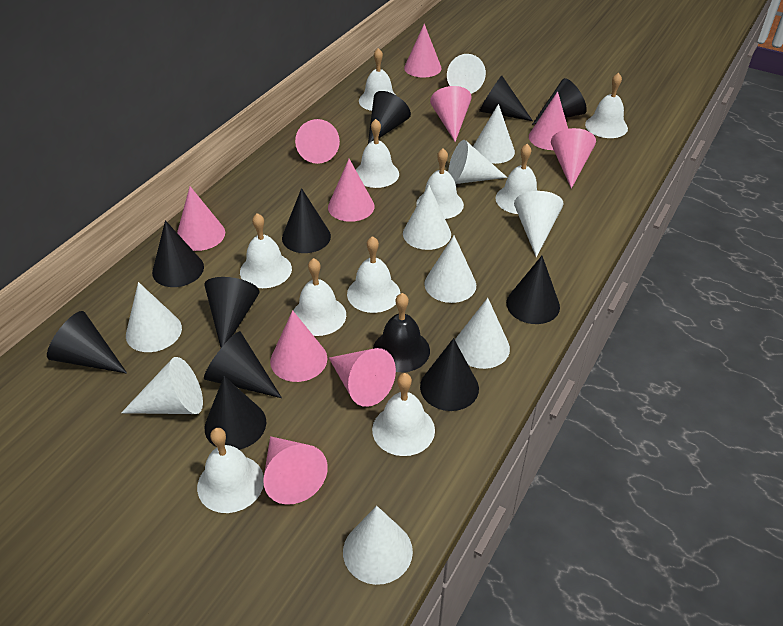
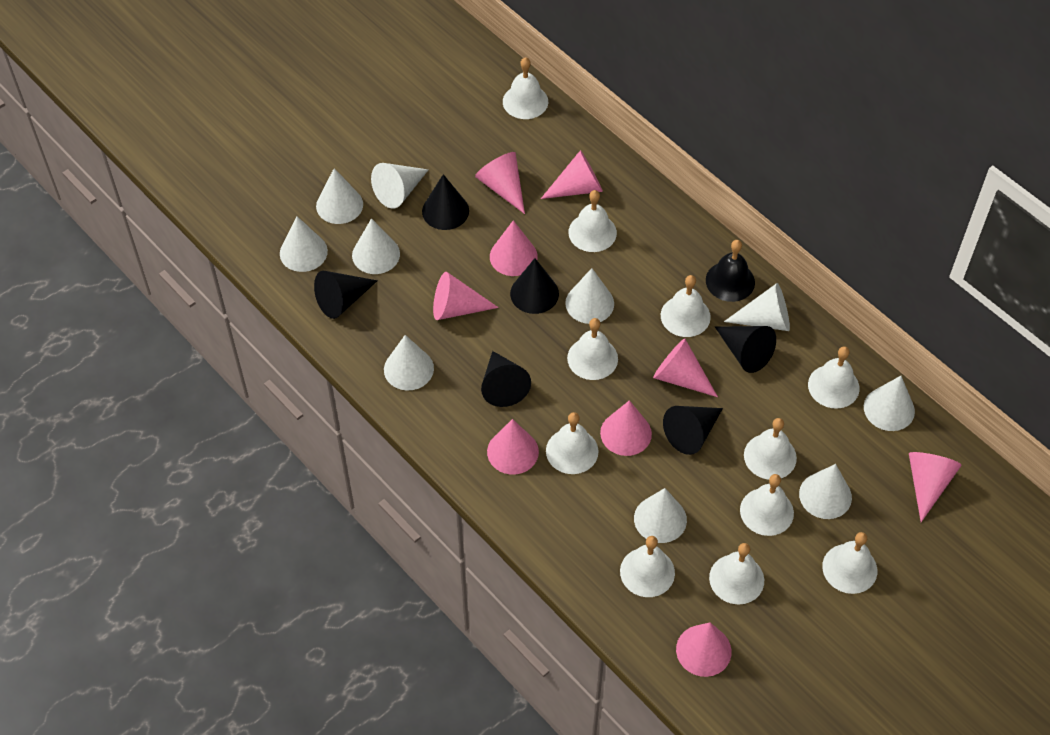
black cone: 11 -> 6
pink cone: 10 -> 9
white bell: 10 -> 11

